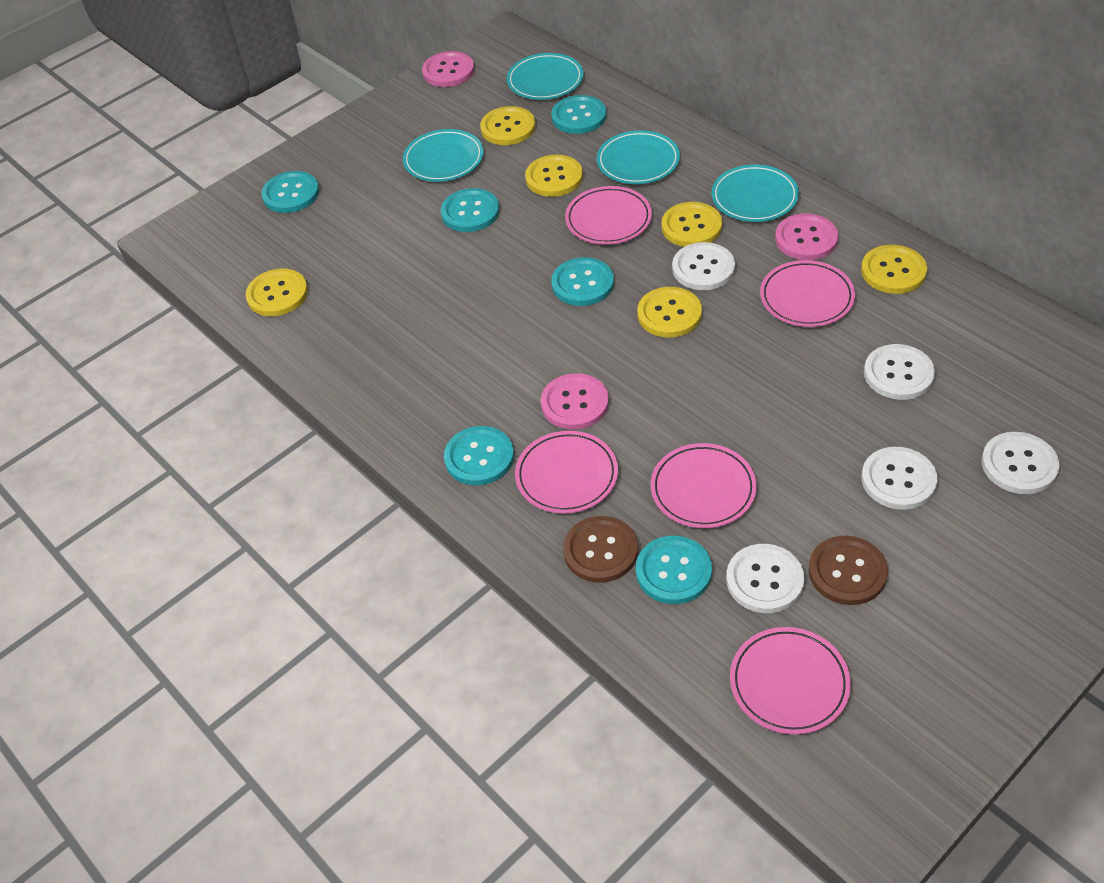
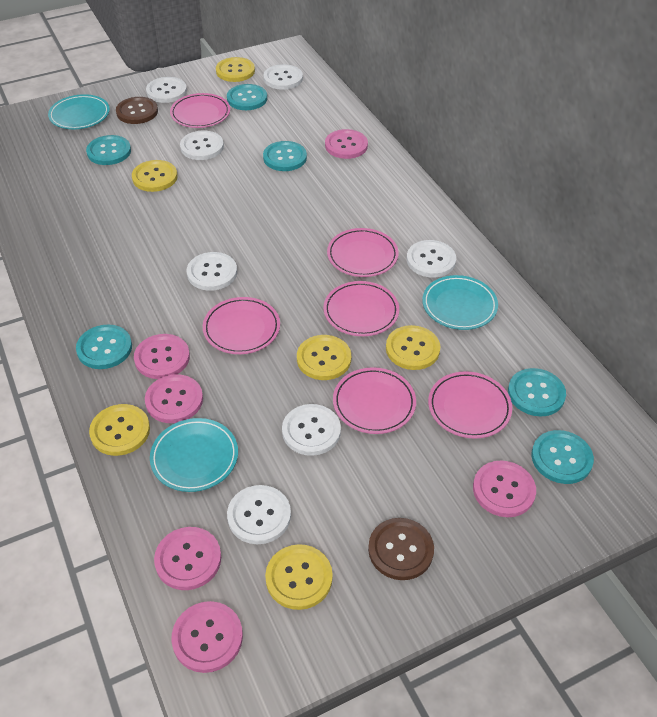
pink button: 3 -> 6
pink plate: 5 -> 6
turquoise plate: 4 -> 3
white button: 5 -> 7

